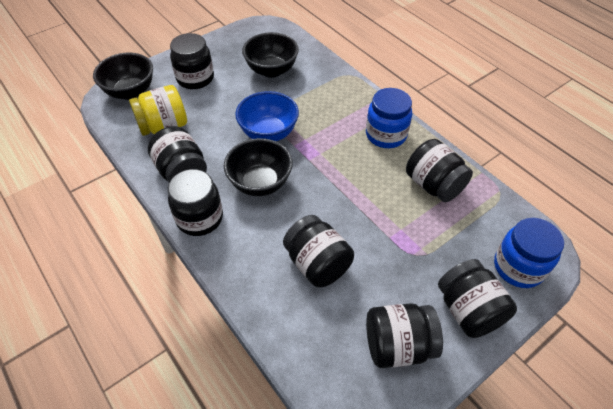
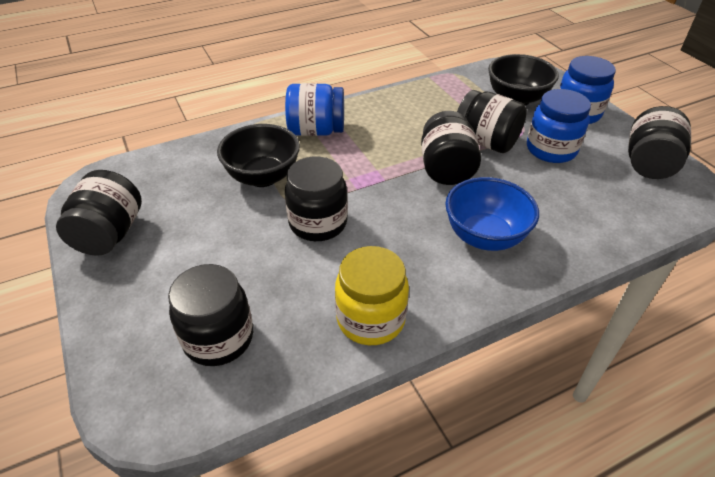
black bowl: 3 -> 2
black jar: 7 -> 6
blue jar: 2 -> 3

